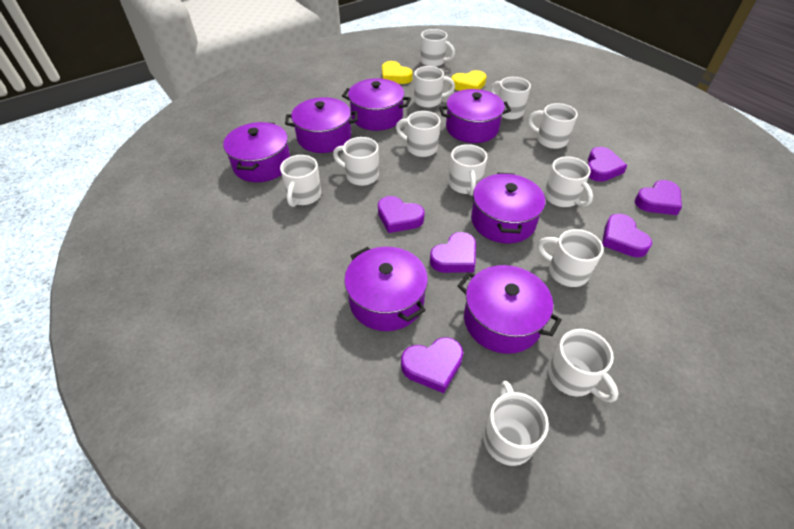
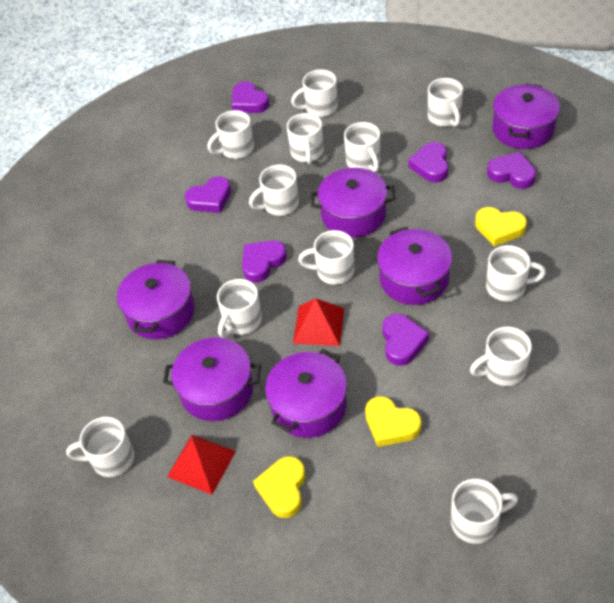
purple pot: 7 -> 6
red pyramid: 0 -> 2
yellow heart: 2 -> 3

